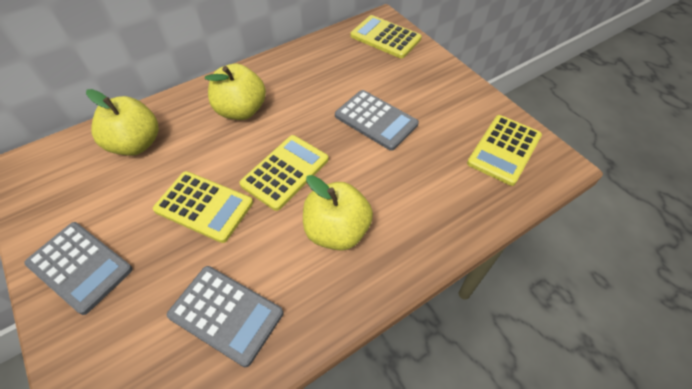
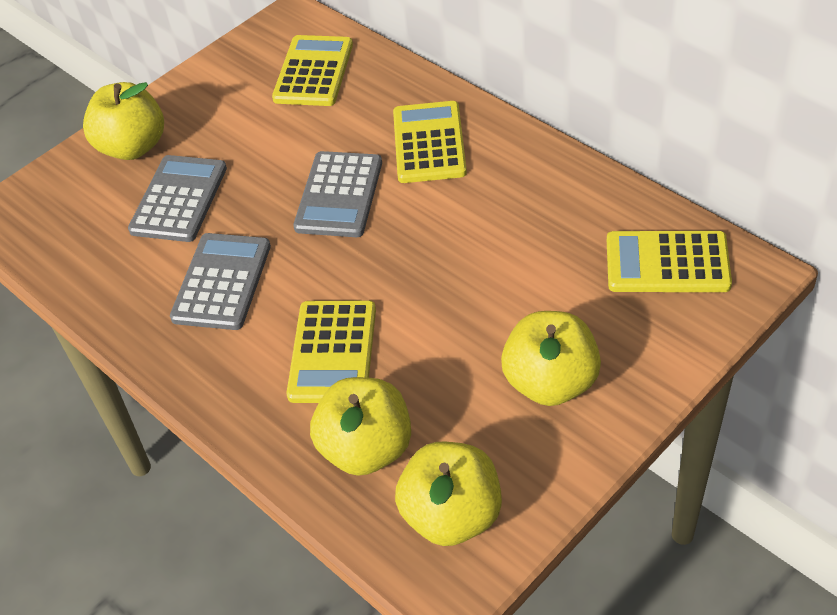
yellow apple: 3 -> 4

